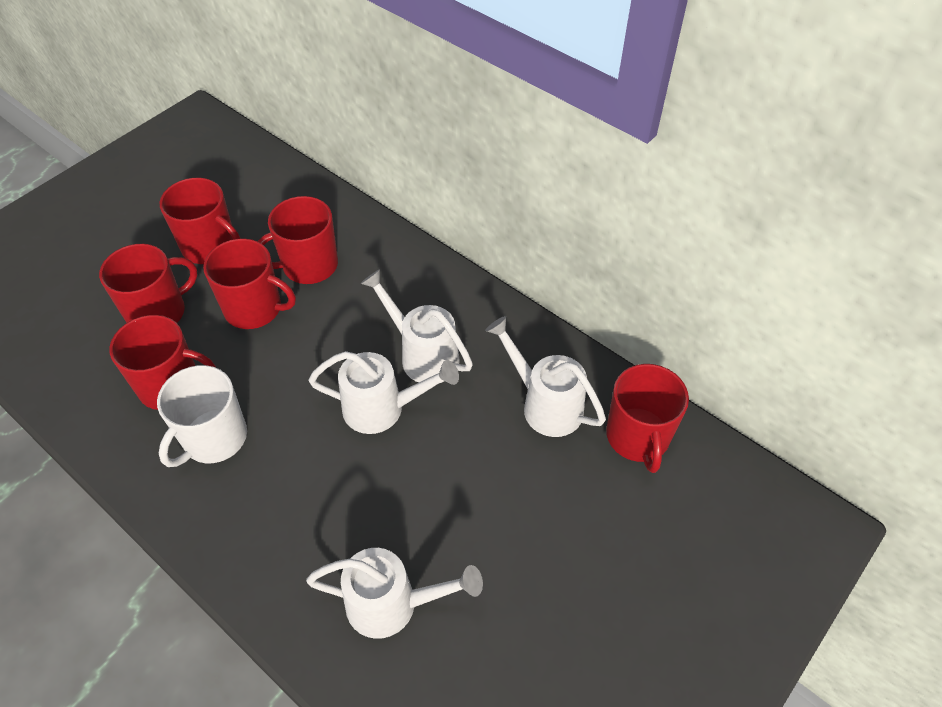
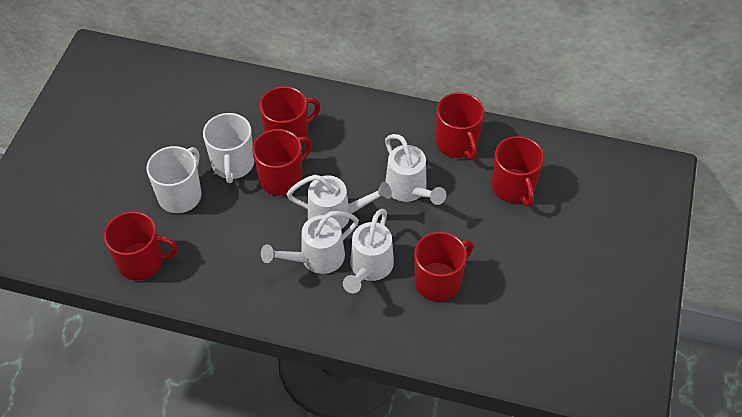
white mug: 1 -> 2

